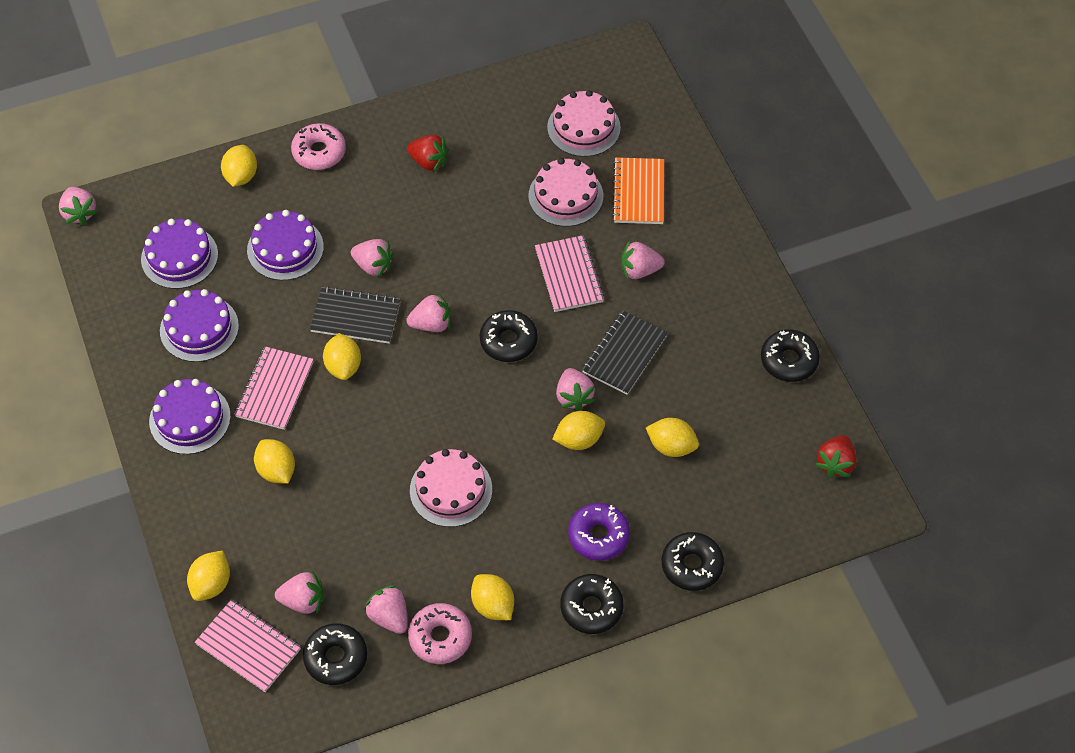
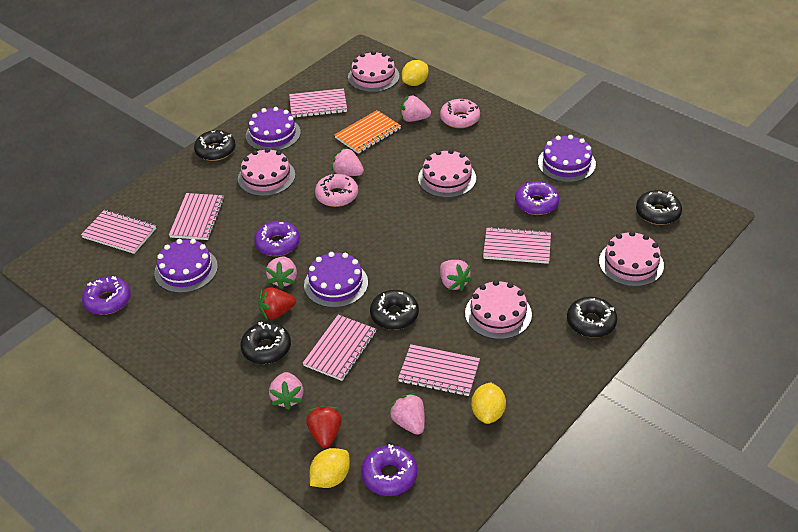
black notebook: 2 -> 0
pink cake: 3 -> 5
pink notebook: 3 -> 6
pink strawberry: 7 -> 6
purple donut: 1 -> 4
yellow lemon: 7 -> 3

